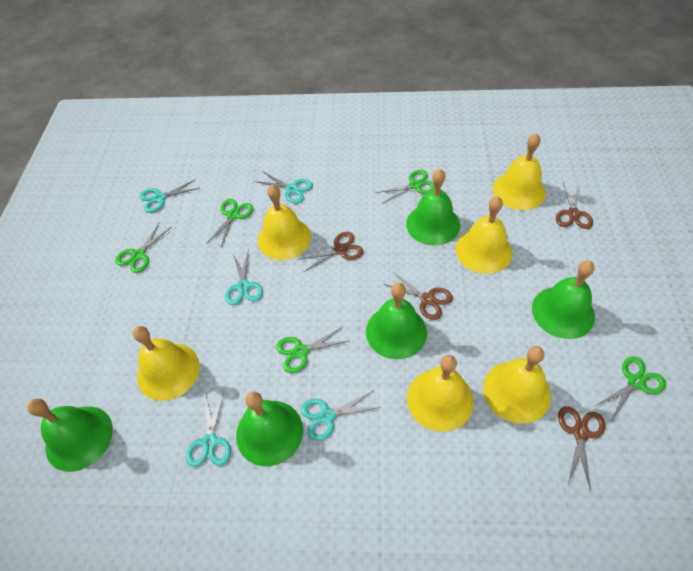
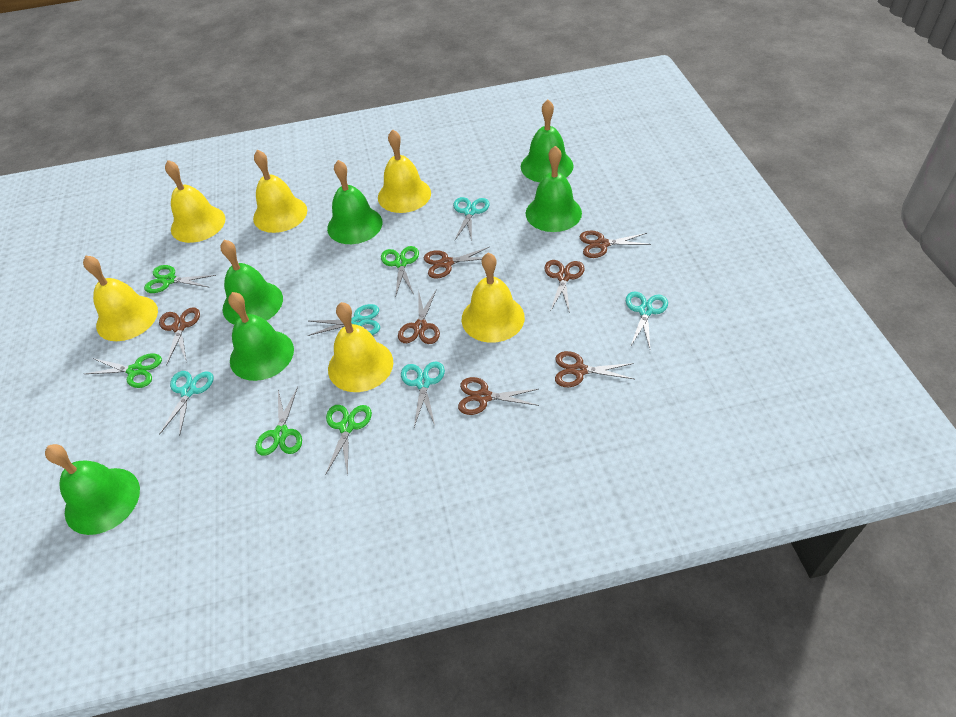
brown scissors: 4 -> 7
green bell: 5 -> 6

